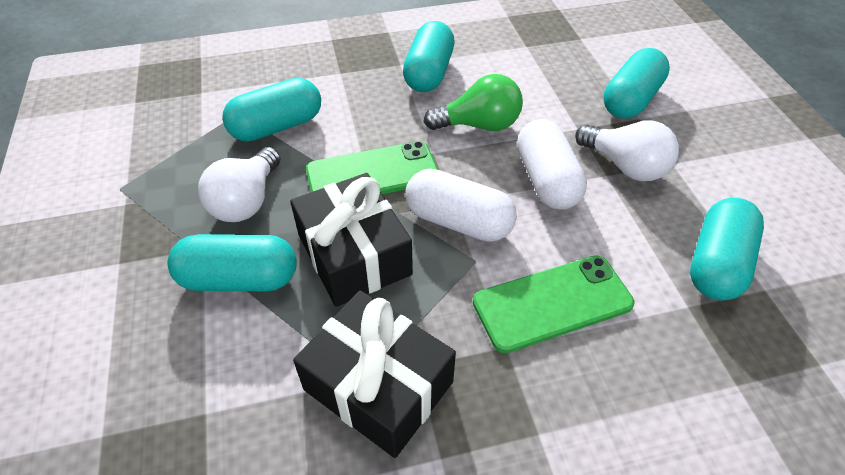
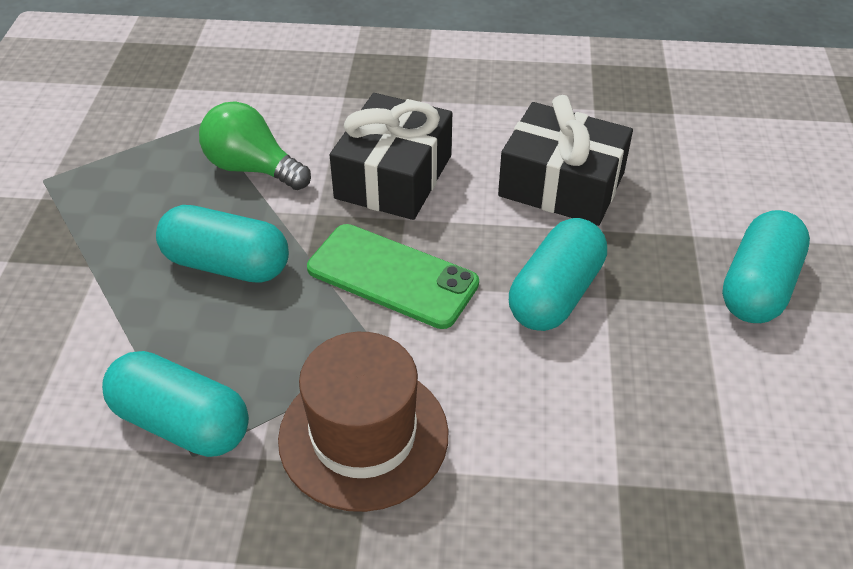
brown hat: 0 -> 1
green phone: 2 -> 1
turquoise capsule: 5 -> 4
white capsule: 2 -> 0
white light bulb: 2 -> 0

